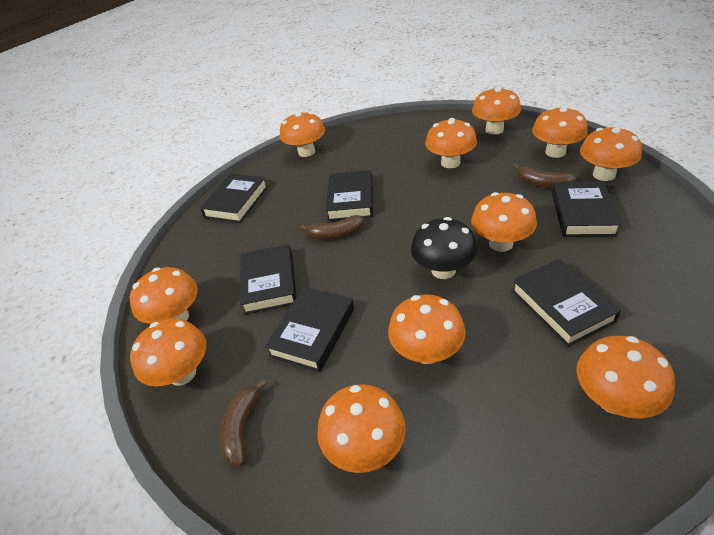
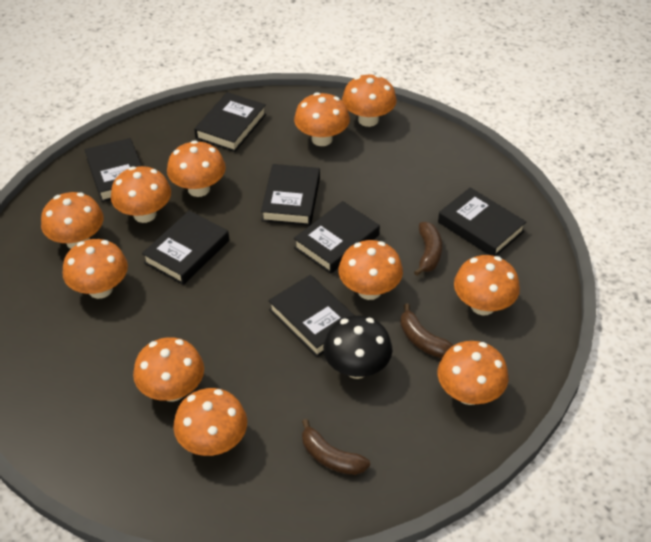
black book: 6 -> 7

